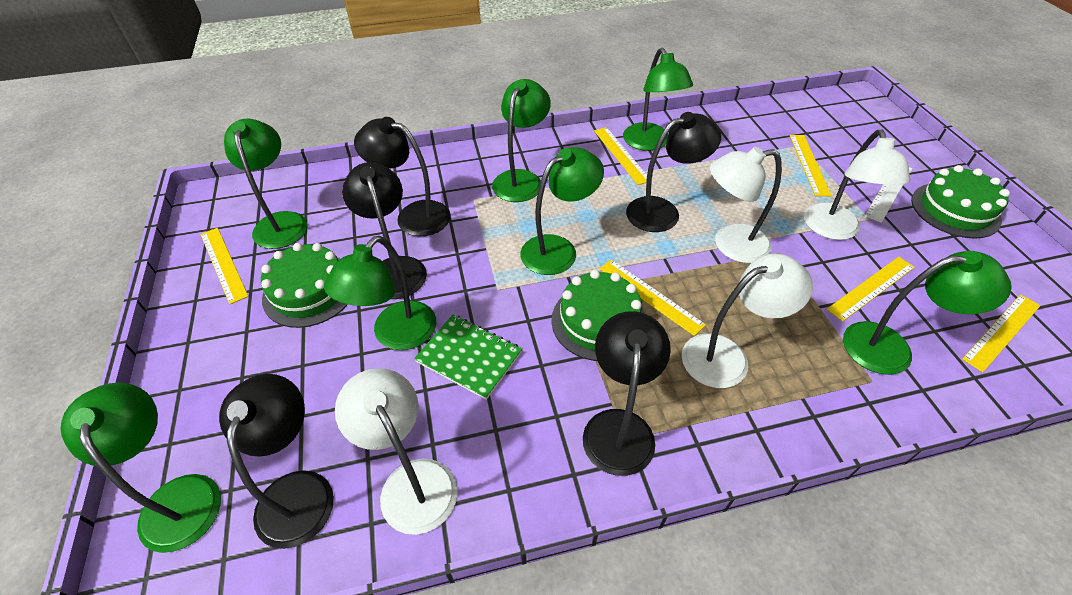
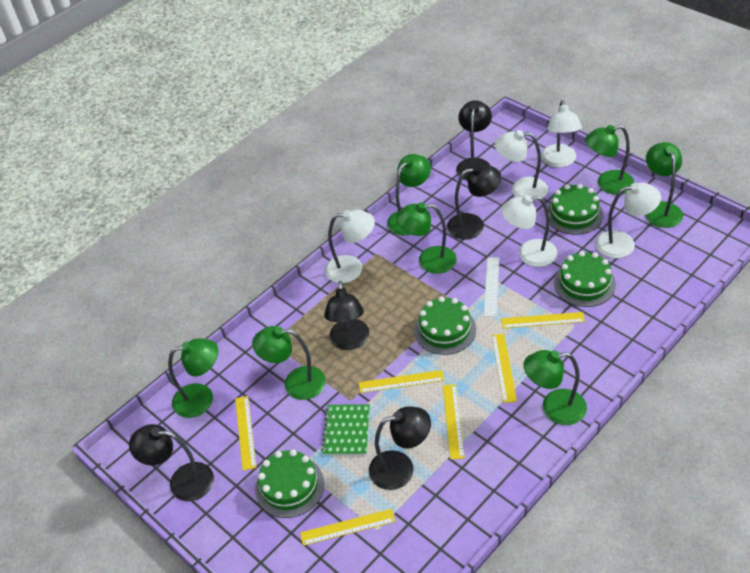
green cake: 3 -> 4
white lamp: 4 -> 5

